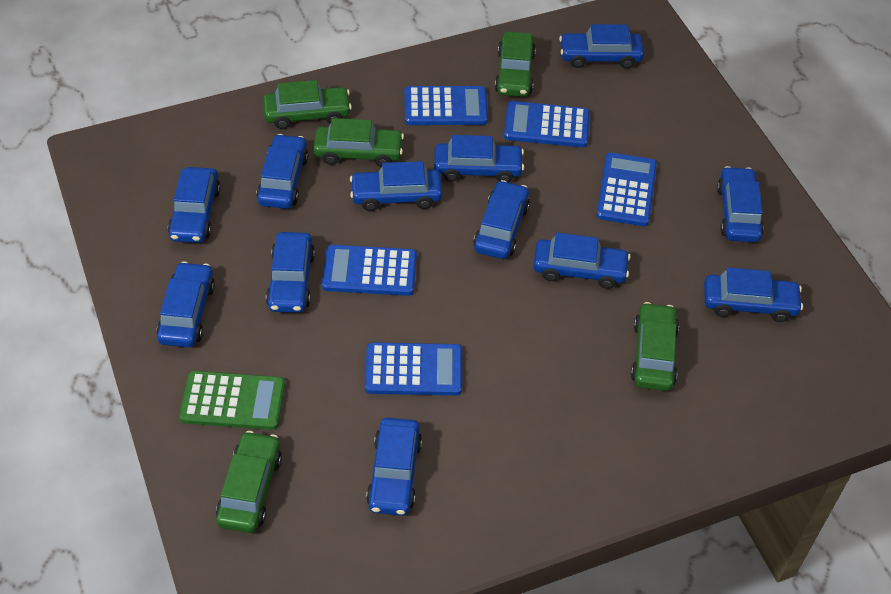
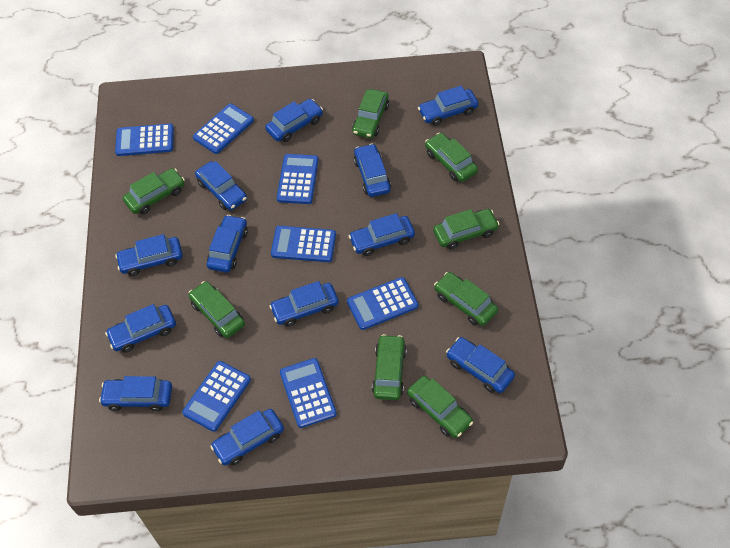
blue calculator: 5 -> 7
green calculator: 1 -> 0
green car: 5 -> 8

